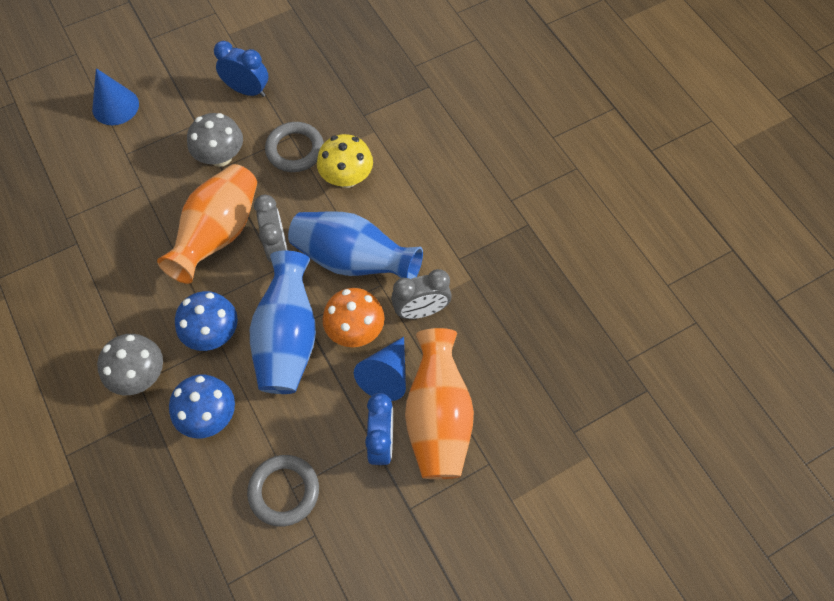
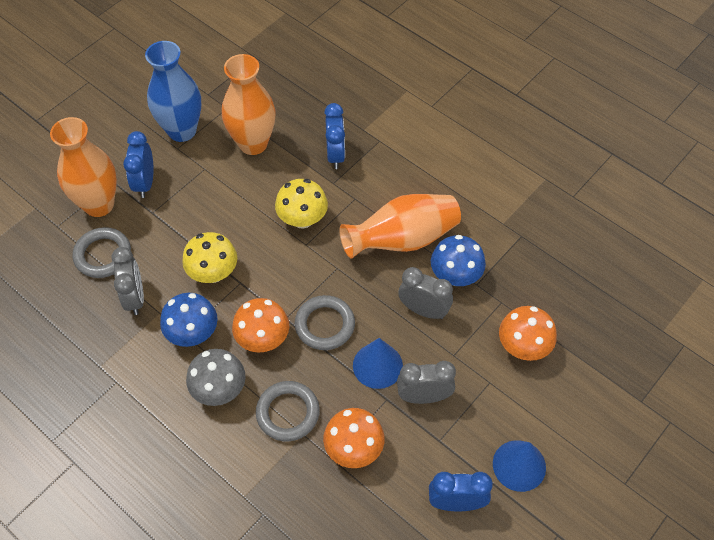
blue clock: 2 -> 3
blue vase: 2 -> 1
grey clock: 2 -> 3
grey mushroom: 2 -> 1
grey ring: 2 -> 3
orange mushroom: 1 -> 3
orange vase: 2 -> 3
yellow mushroom: 1 -> 2

